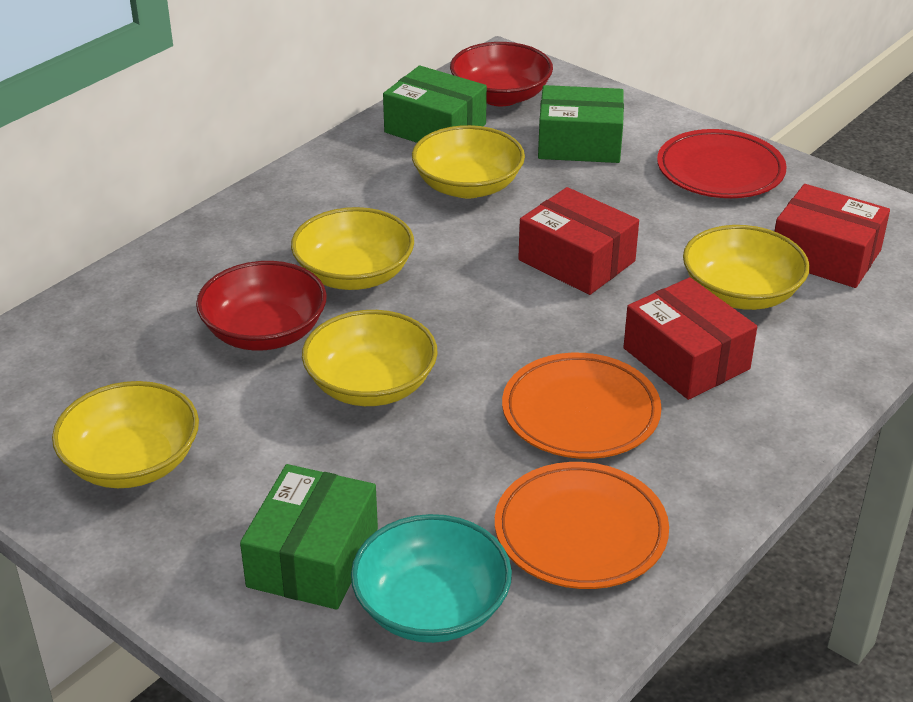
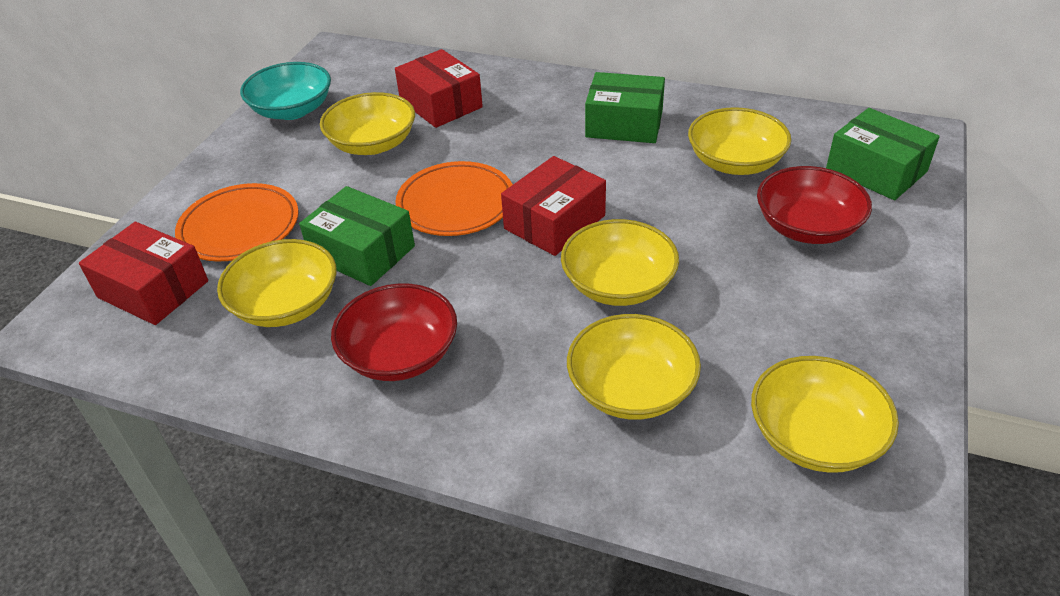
red plate: 1 -> 0
yellow bowl: 5 -> 6

